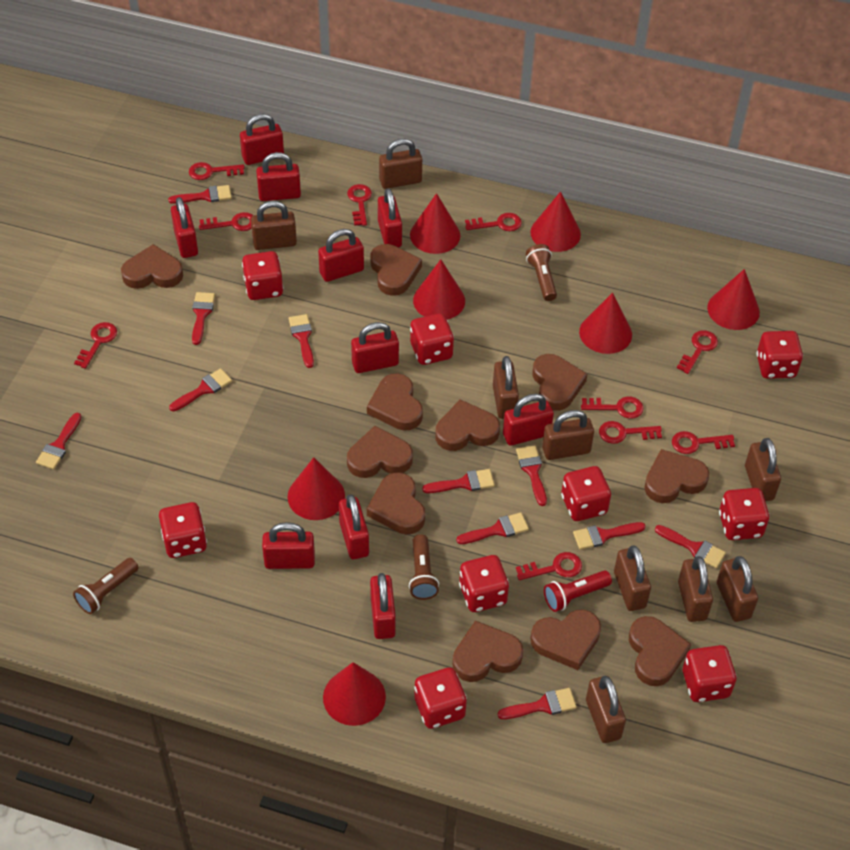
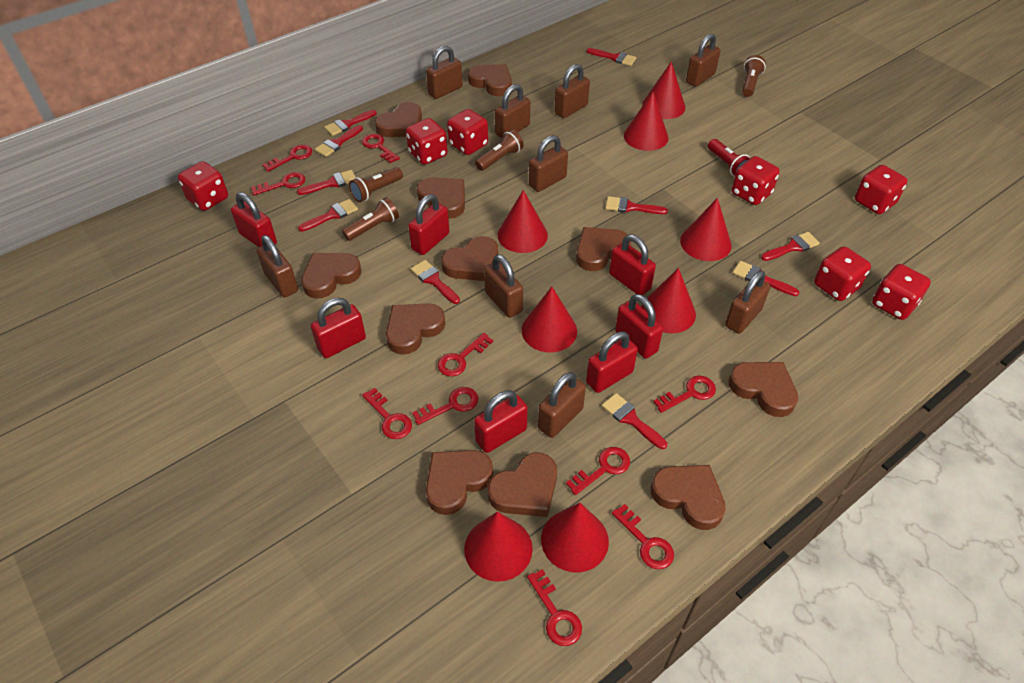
brown flashlight: 3 -> 4
red brush: 11 -> 10
red cone: 7 -> 8
red dice: 9 -> 7
red padlock: 10 -> 7

